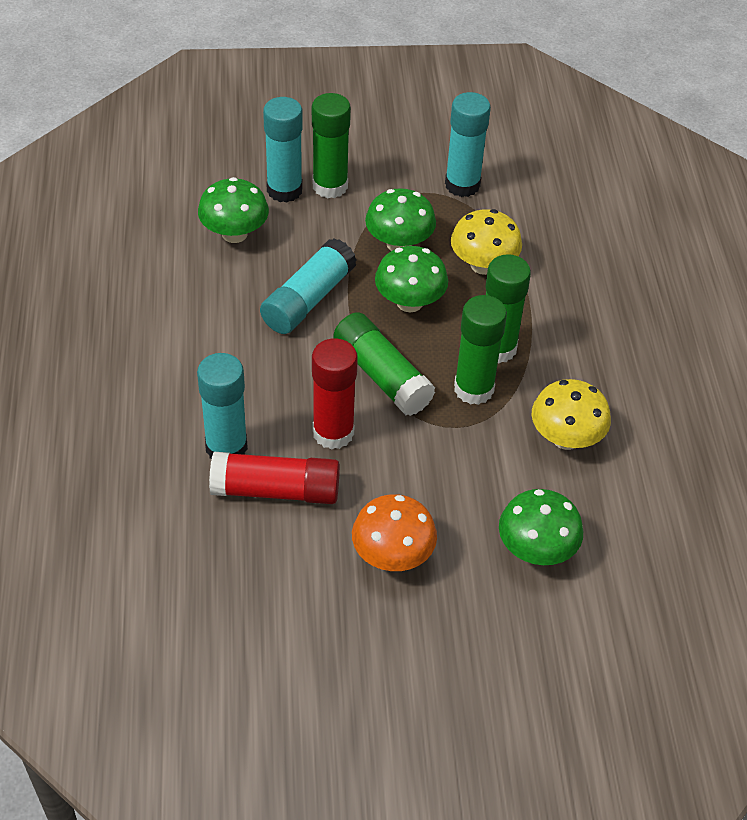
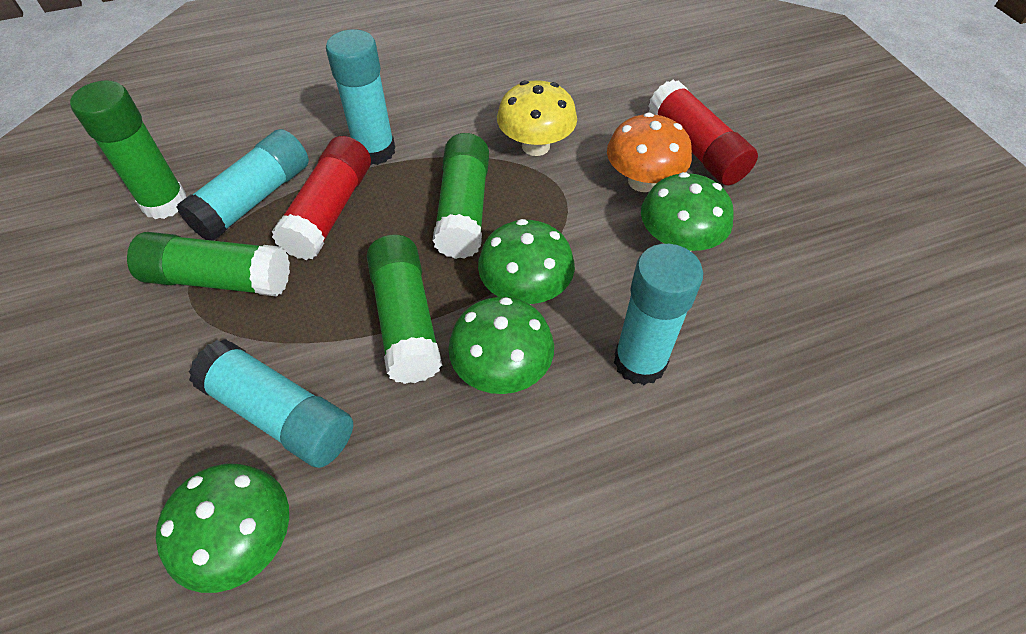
yellow mushroom: 2 -> 1

